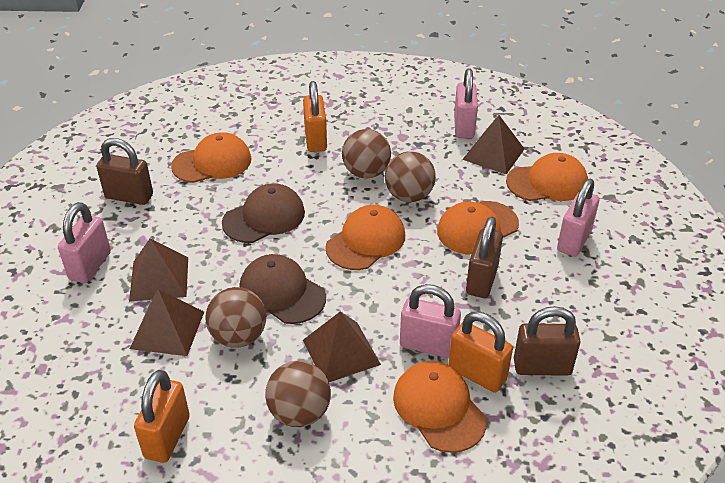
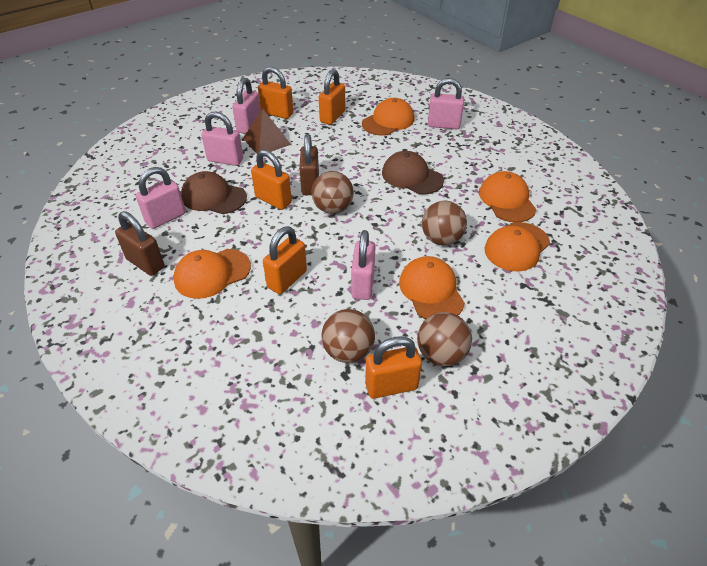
brown padlock: 3 -> 2
brown pyramid: 4 -> 1
orange padlock: 3 -> 5
pink padlock: 4 -> 5

